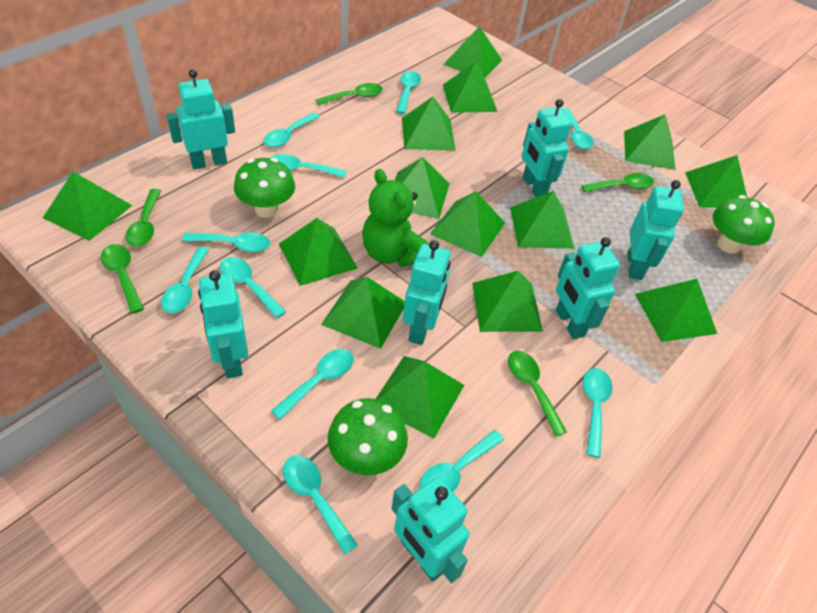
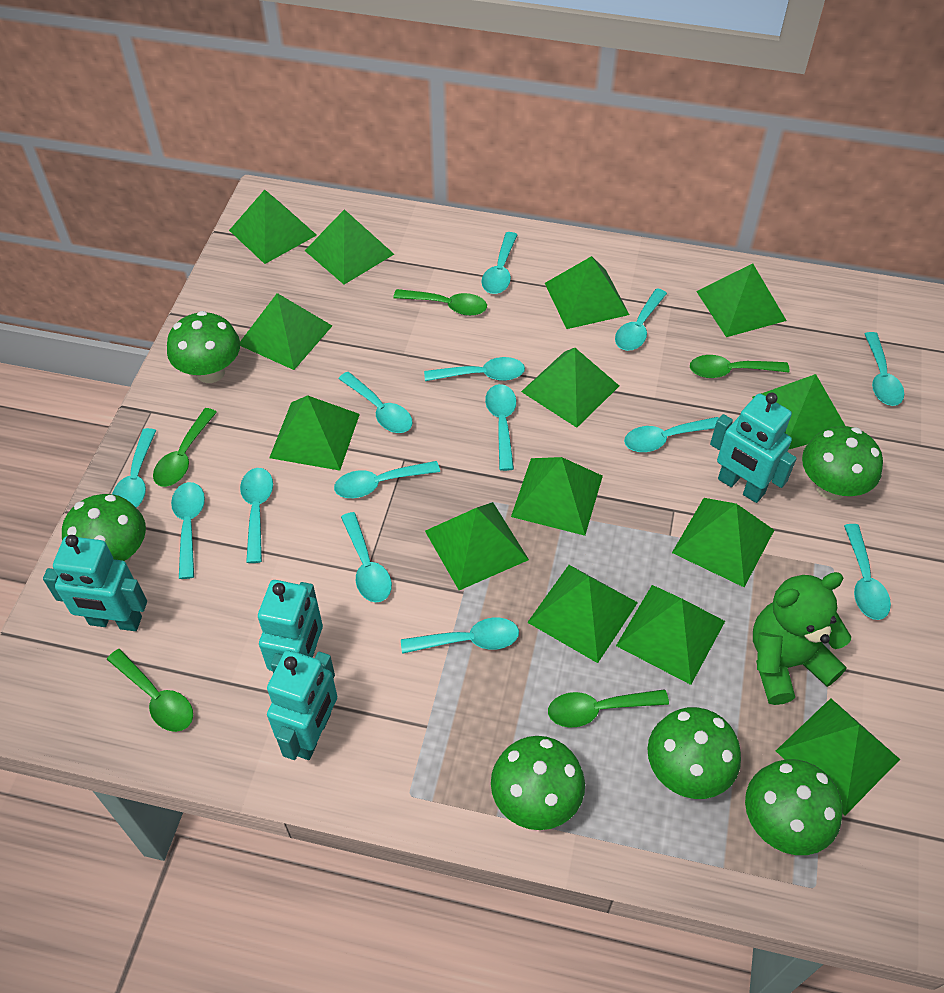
green mushroom: 3 -> 6
turquoise robot: 7 -> 4
turquoise spoon: 11 -> 14

